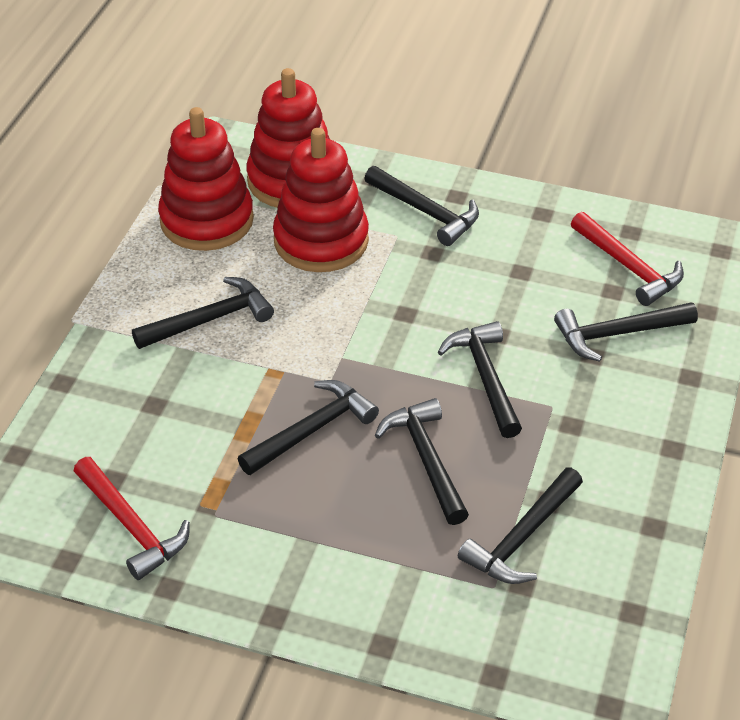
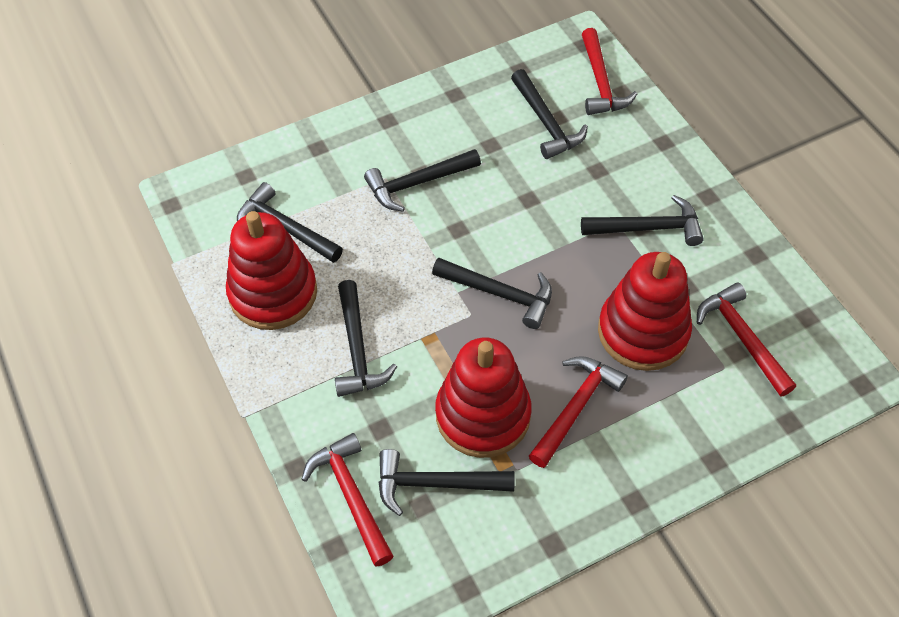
red hammer: 2 -> 4

